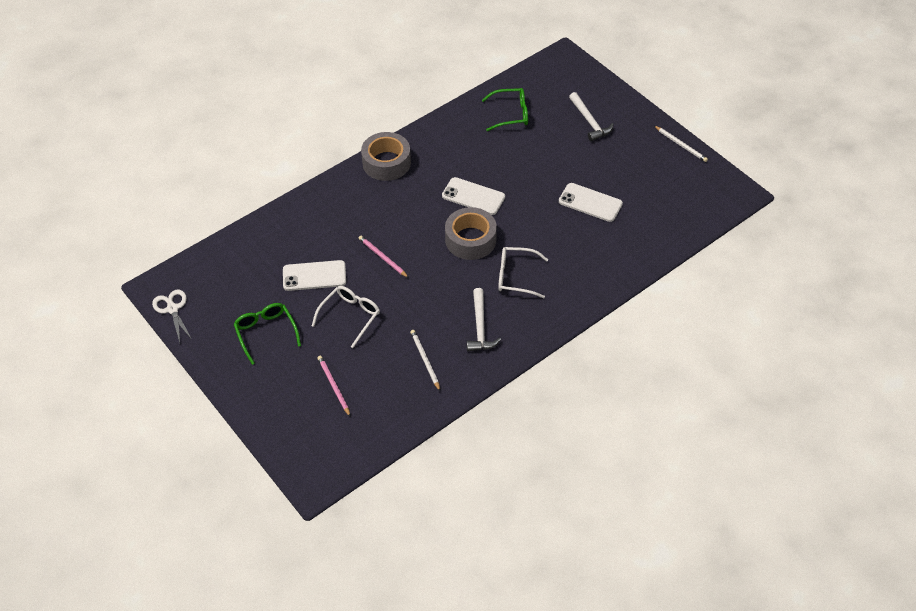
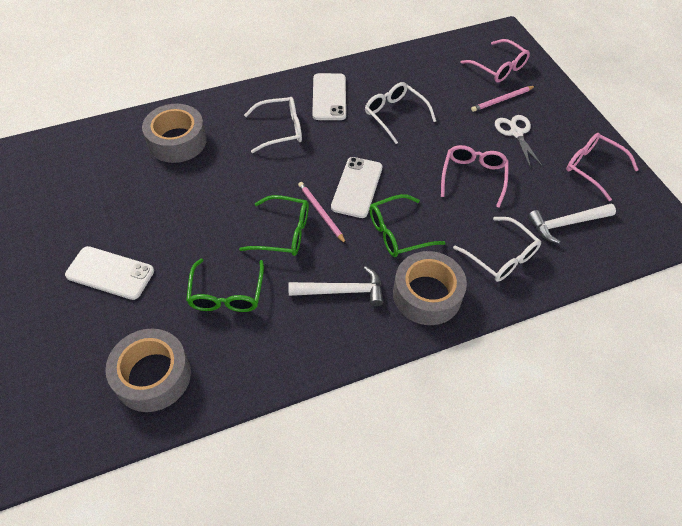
green glasses: 2 -> 3
grey tape: 2 -> 3
pink glasses: 0 -> 3
white glasses: 2 -> 3
white pencil: 2 -> 0

